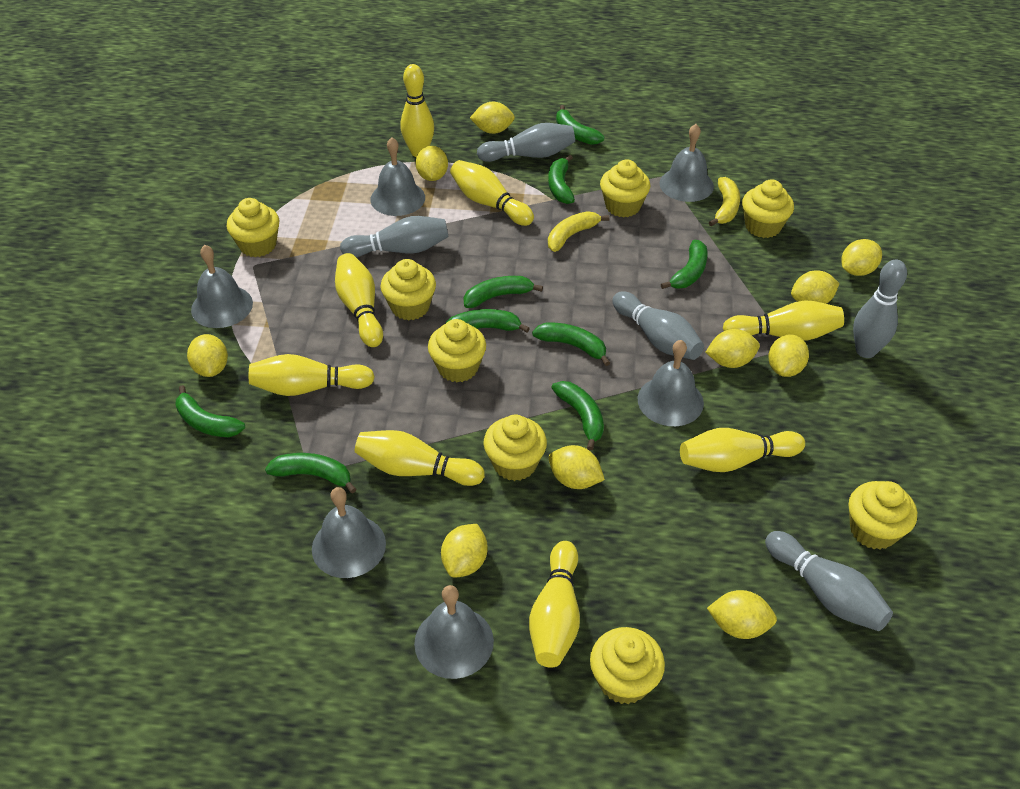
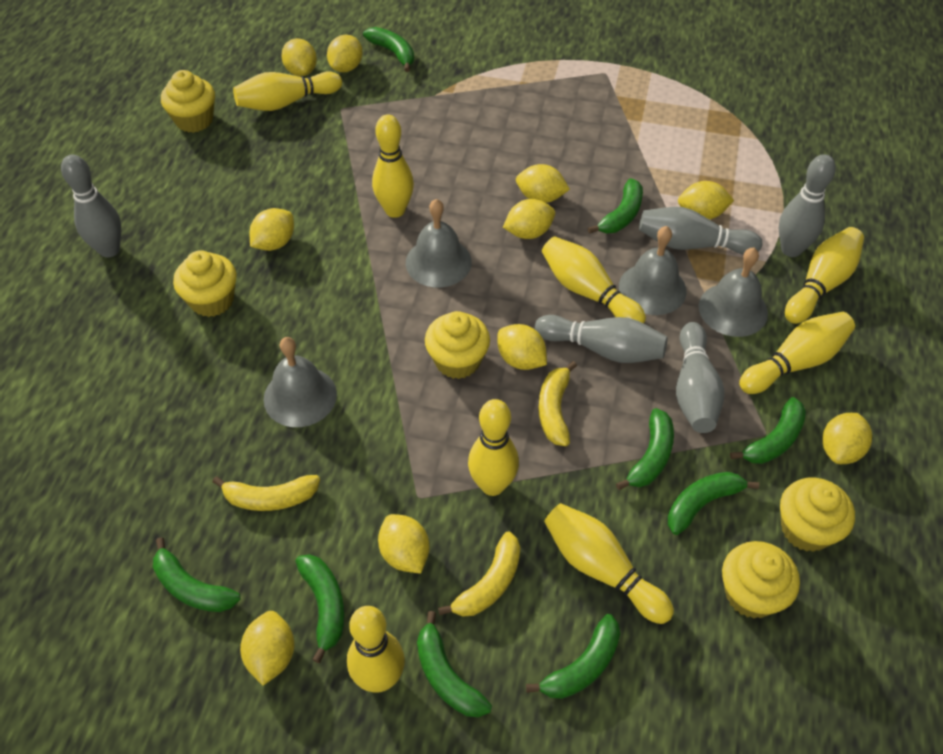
grey bell: 6 -> 4
yellow banana: 2 -> 3
yellow cupcake: 8 -> 5

